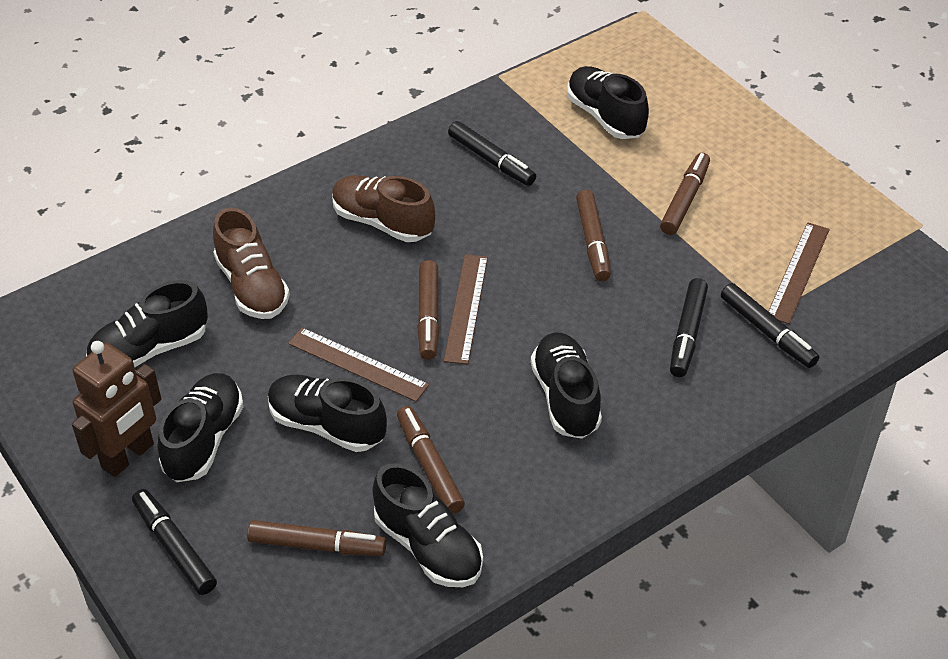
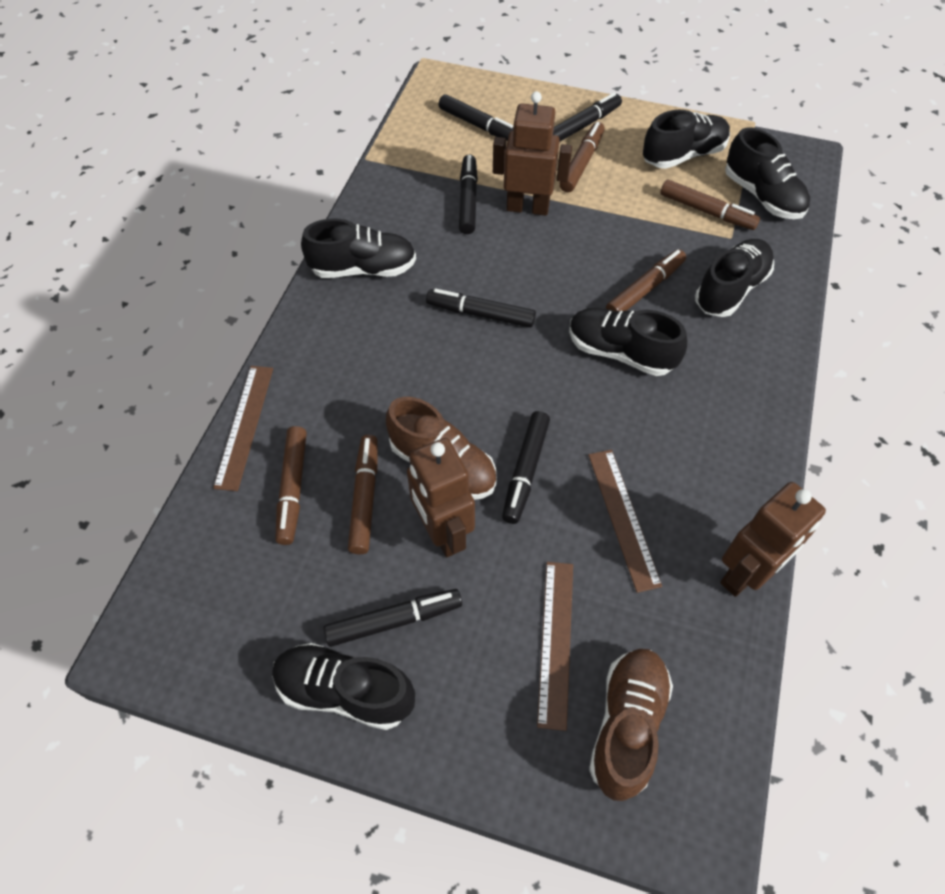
black marker: 4 -> 6
brown robot: 1 -> 3

